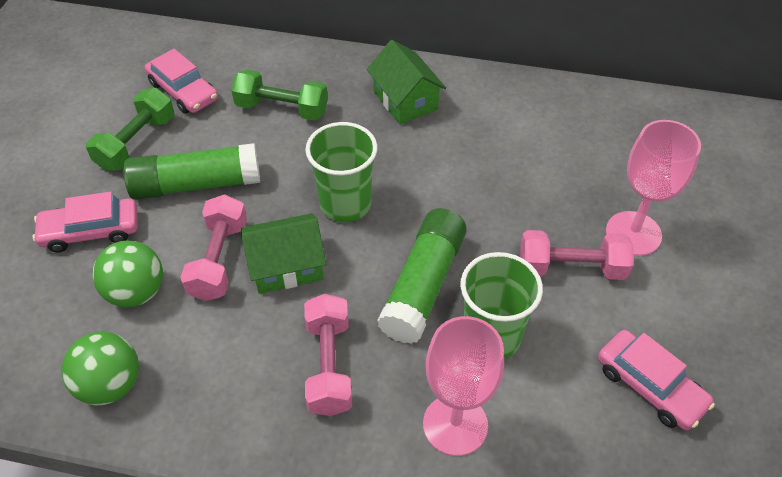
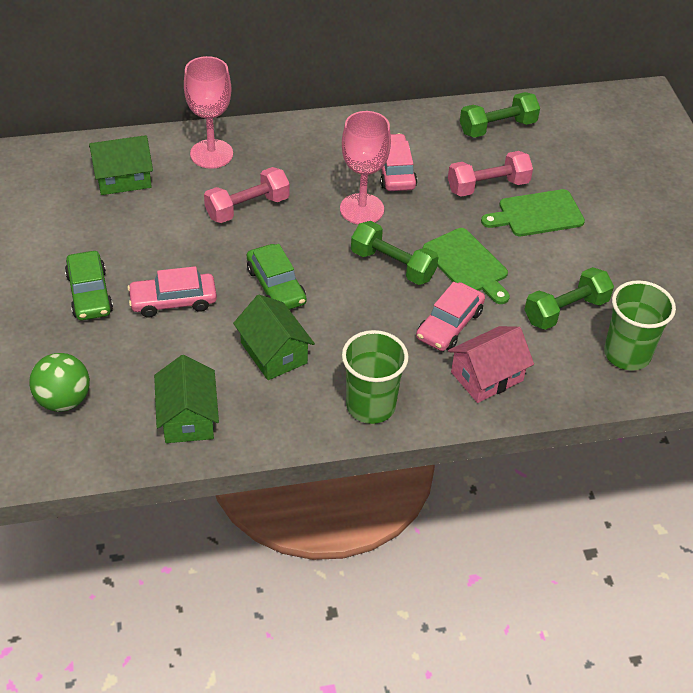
green ball: 2 -> 1
green car: 0 -> 2
green cutting board: 0 -> 2
green dumbbell: 2 -> 3
green glue stick: 2 -> 0
green house: 2 -> 3
pink dumbbell: 3 -> 2
pink house: 0 -> 1

